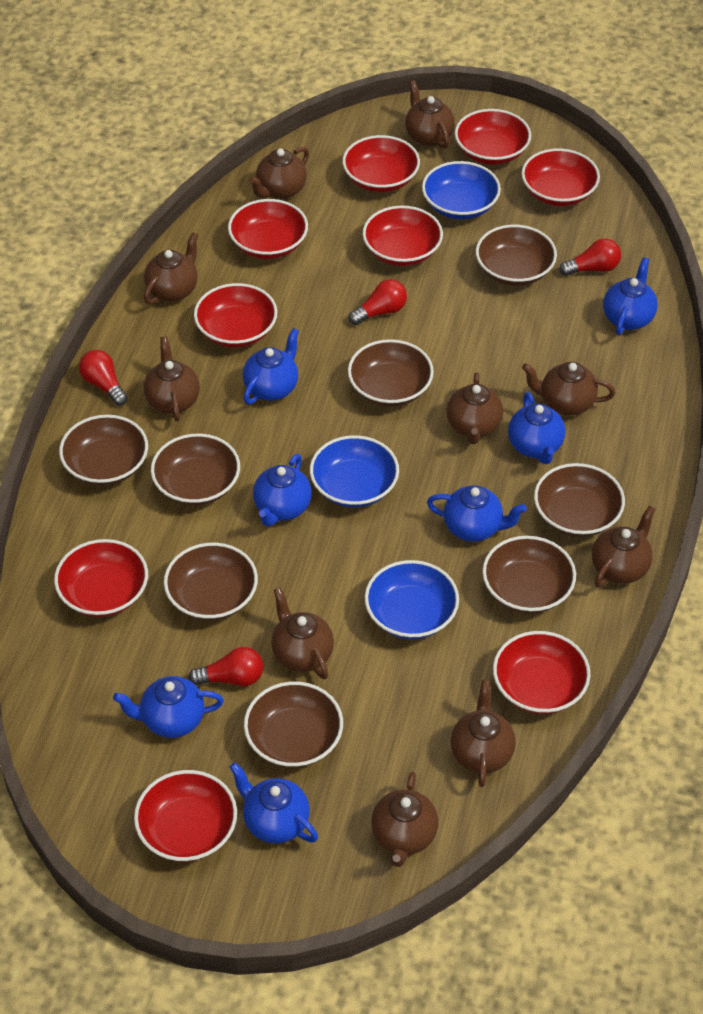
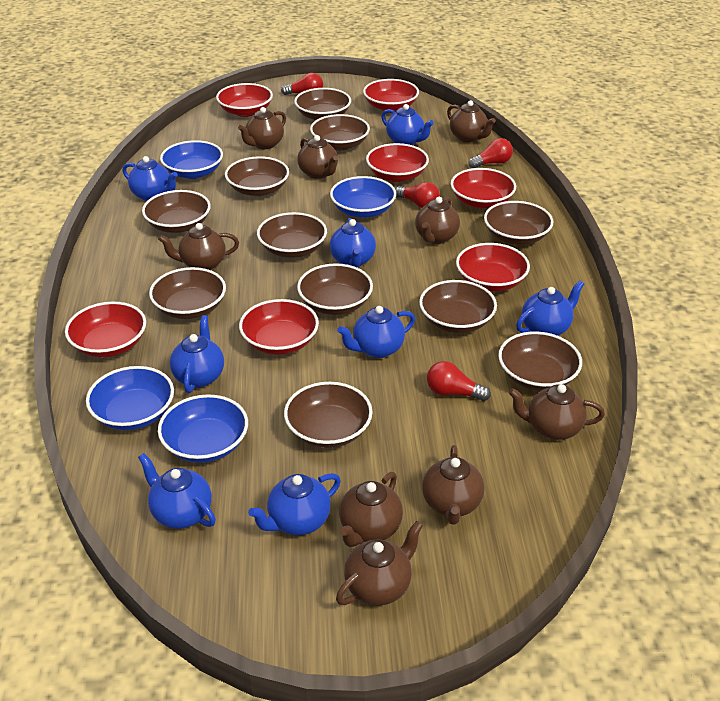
blue bowl: 3 -> 4
blue teapot: 7 -> 8
brown bowl: 8 -> 11
brown teapot: 10 -> 9
red bowl: 9 -> 7

